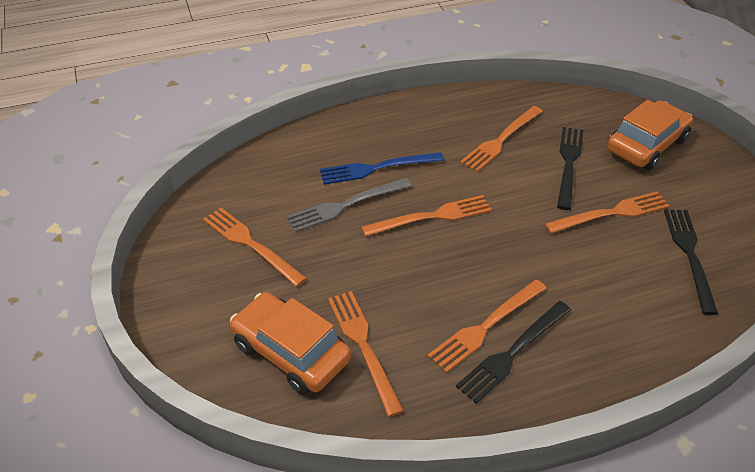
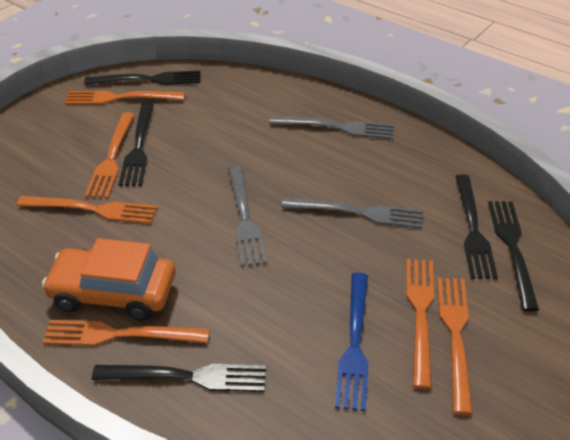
black fork: 3 -> 5
grey fork: 1 -> 3
orange car: 2 -> 1

